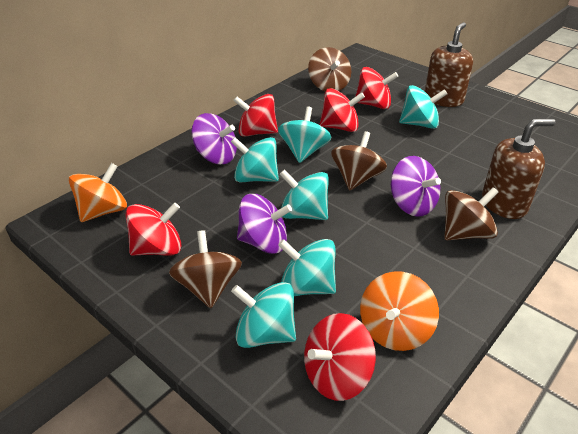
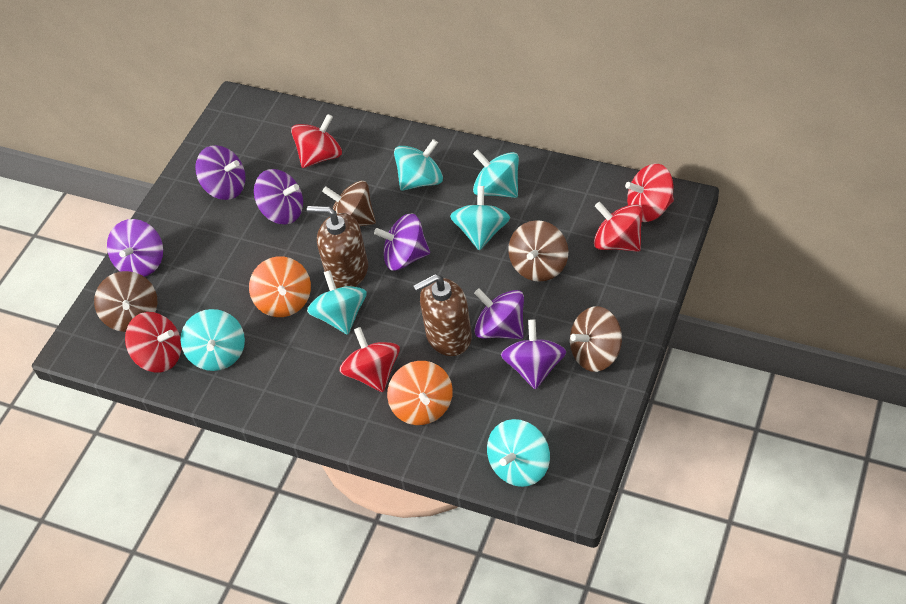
purple spinning top: 3 -> 6

